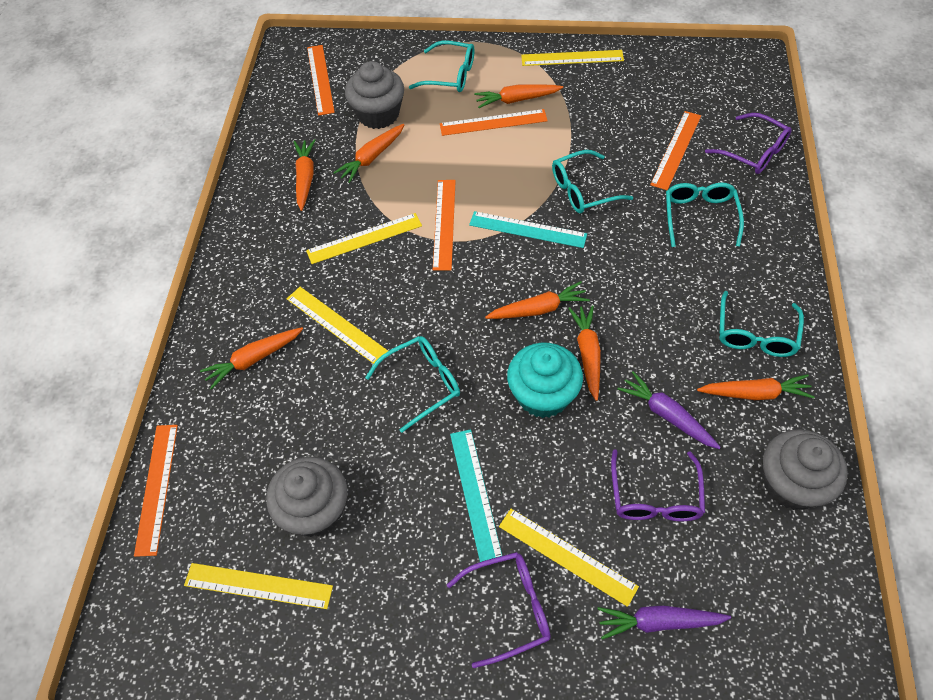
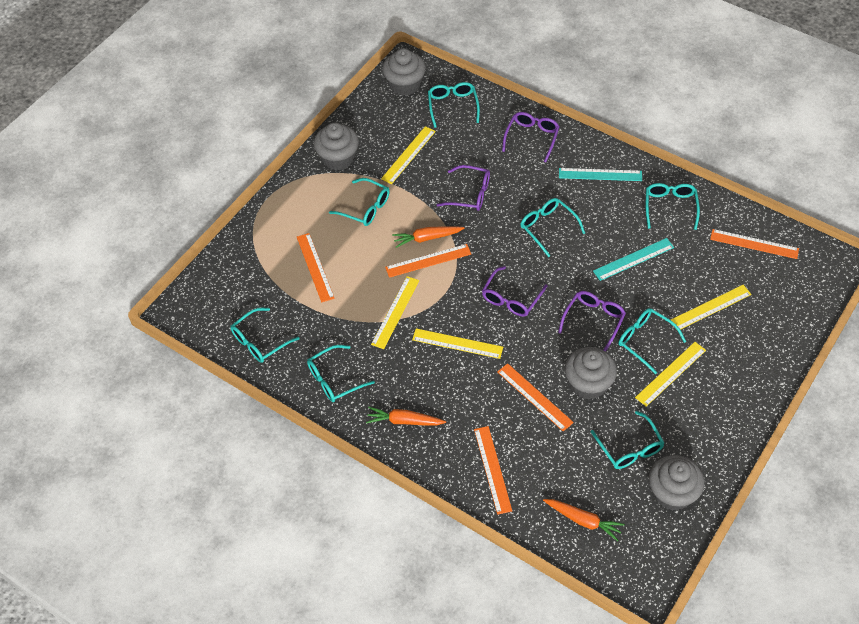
grey cupcake: 3 -> 4
orange carrot: 7 -> 3
purple carrot: 2 -> 0
purple glasses: 3 -> 4
turquoise cupcake: 1 -> 0
turquoise glasses: 5 -> 8

